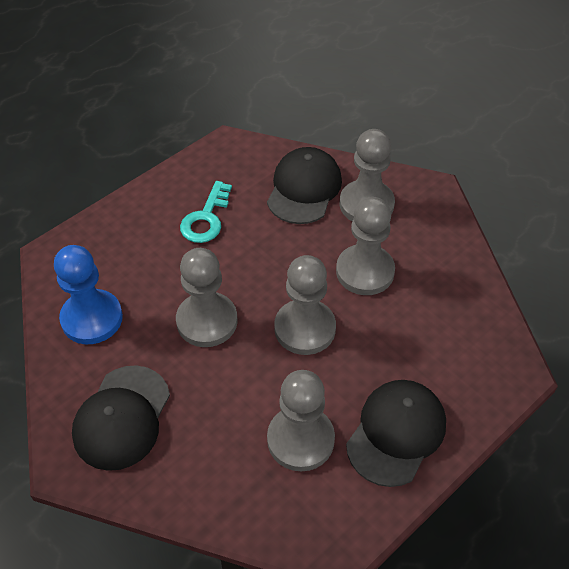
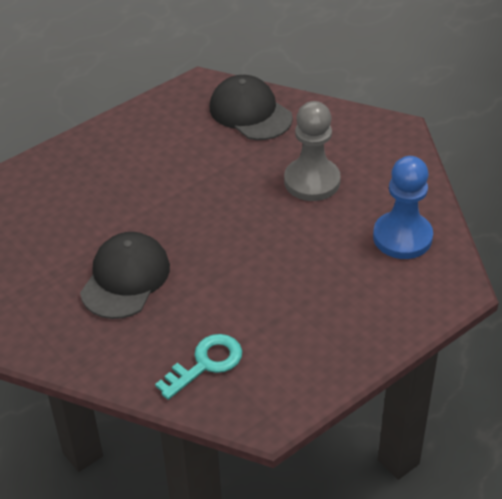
black cap: 3 -> 2
grey pawn: 5 -> 1

